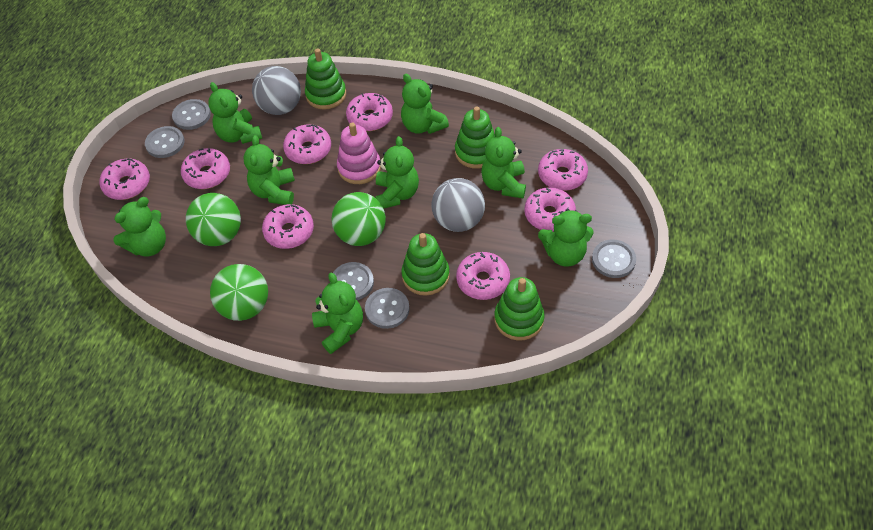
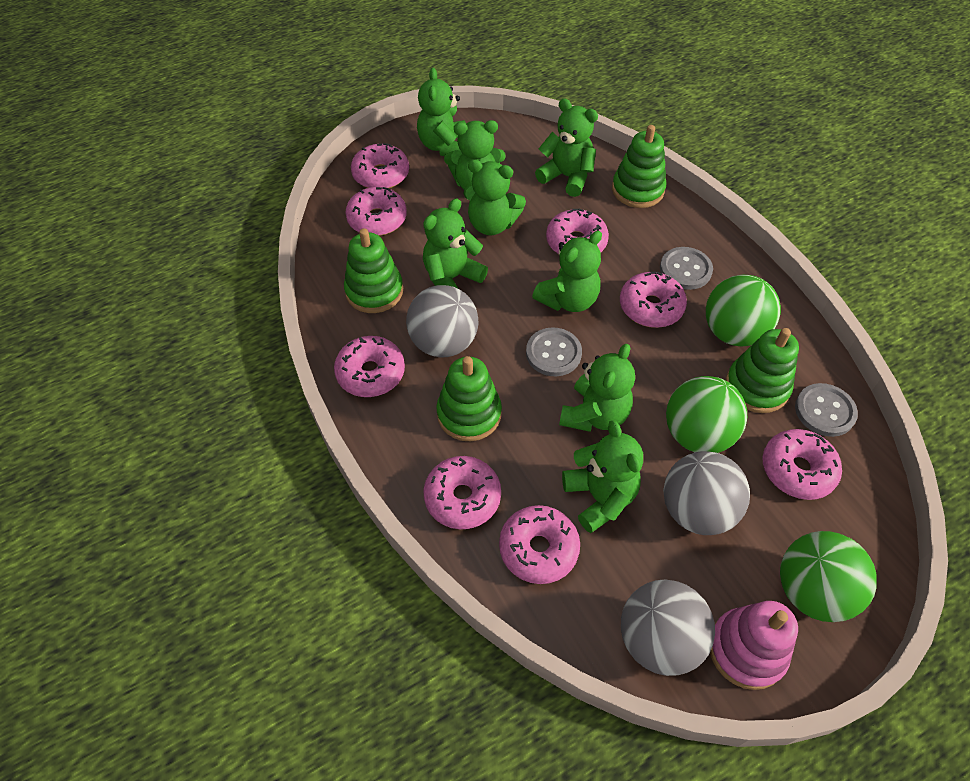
grey ball: 2 -> 3
grey button: 5 -> 3

